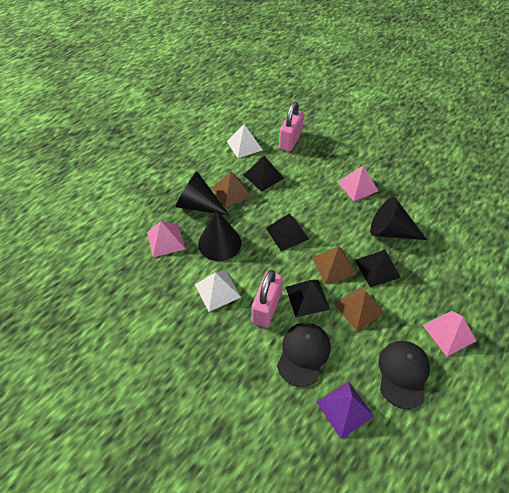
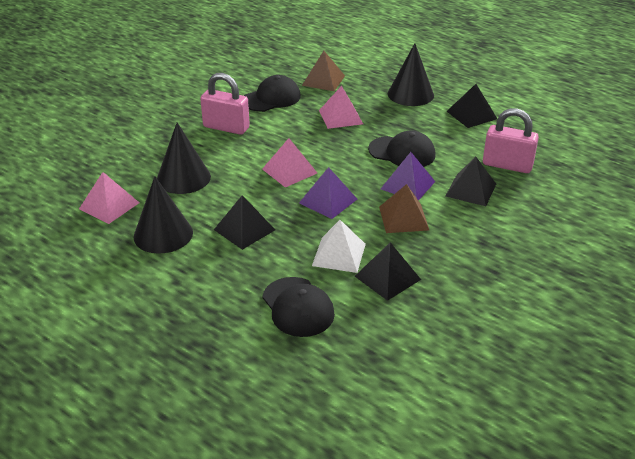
black cap: 2 -> 3
brown pyramid: 3 -> 2
purple pyramid: 1 -> 2
white pyramid: 2 -> 1

